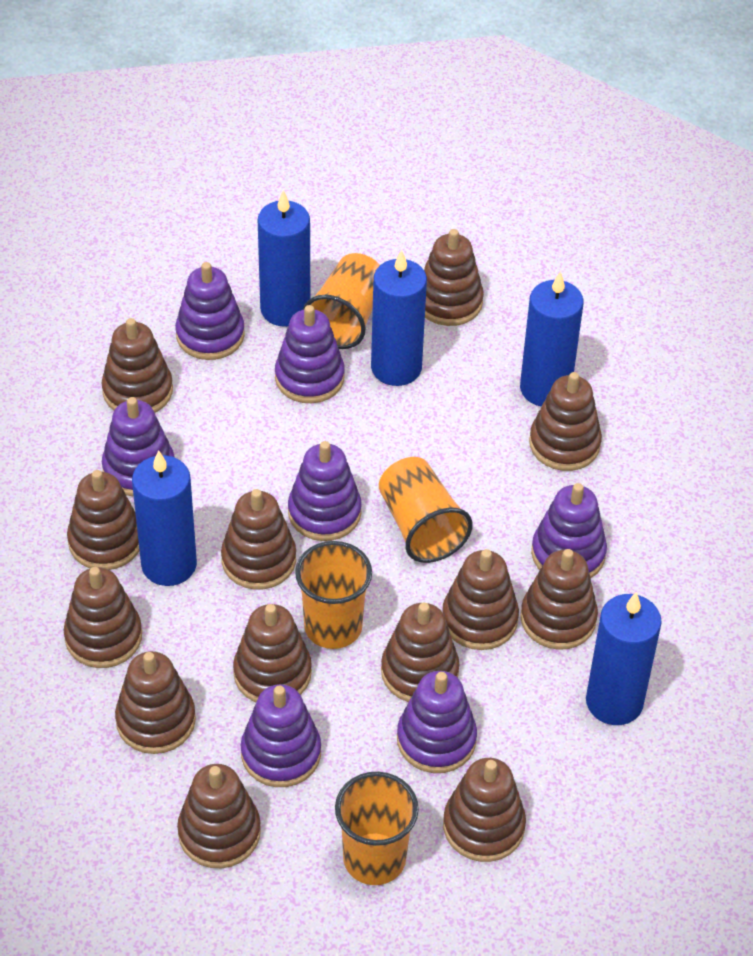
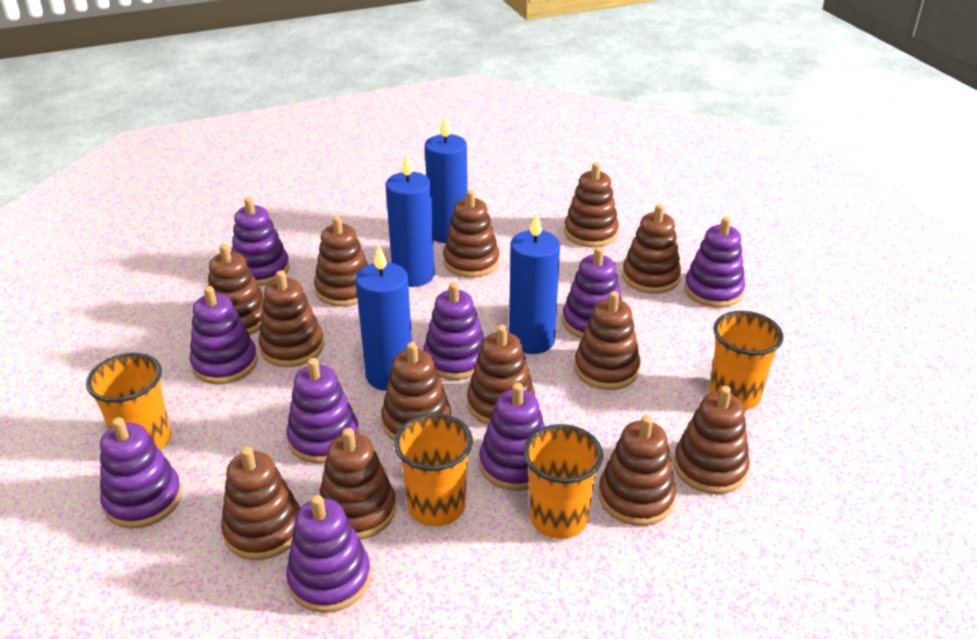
blue candle: 5 -> 4
purple stacking toy: 7 -> 9

